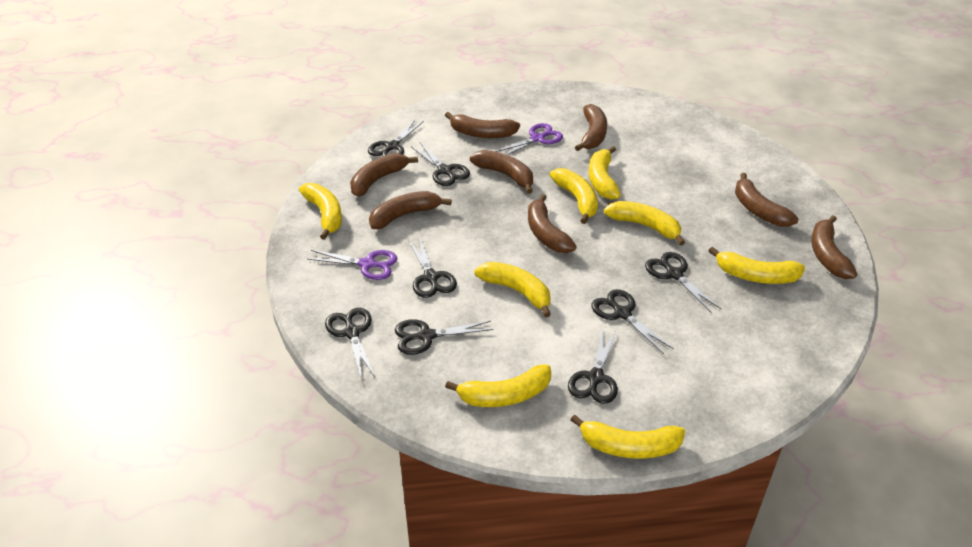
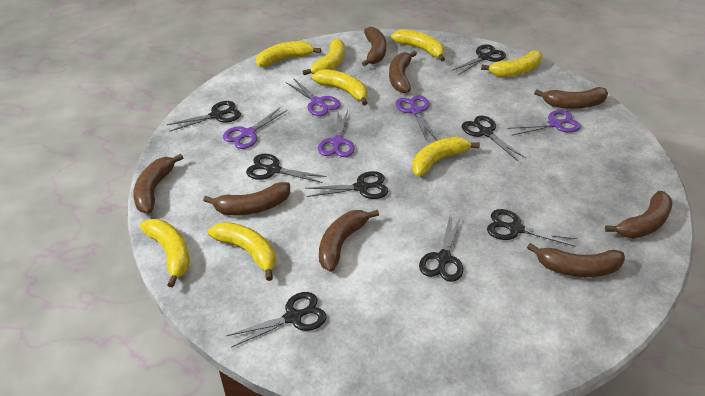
purple scissors: 2 -> 5

